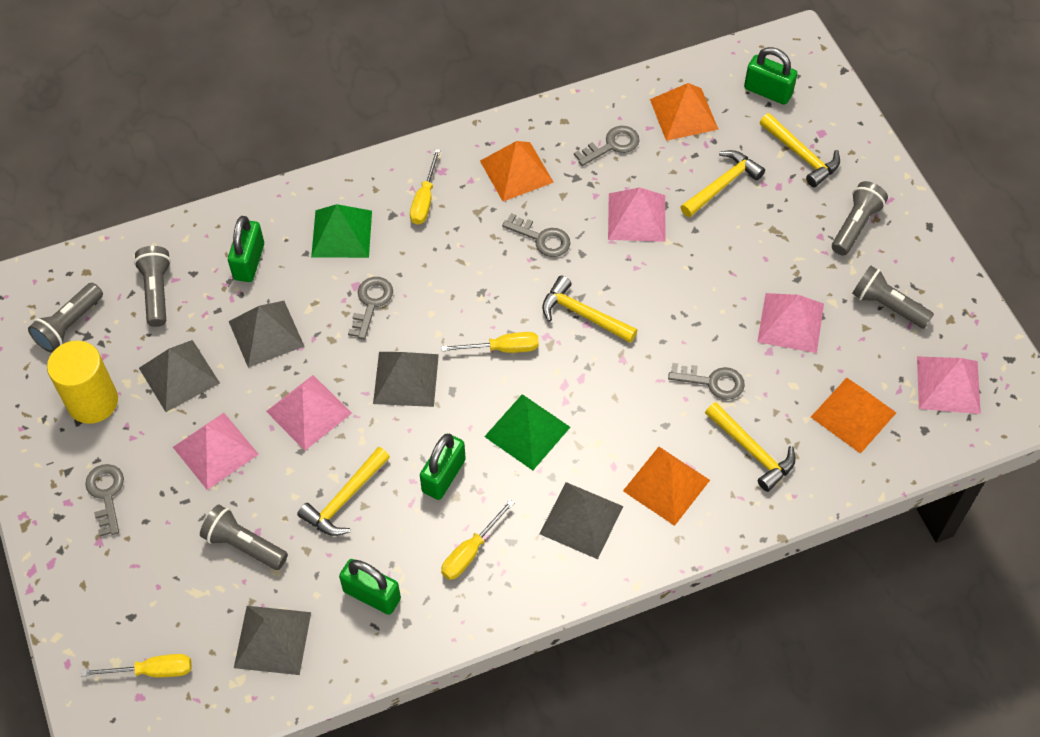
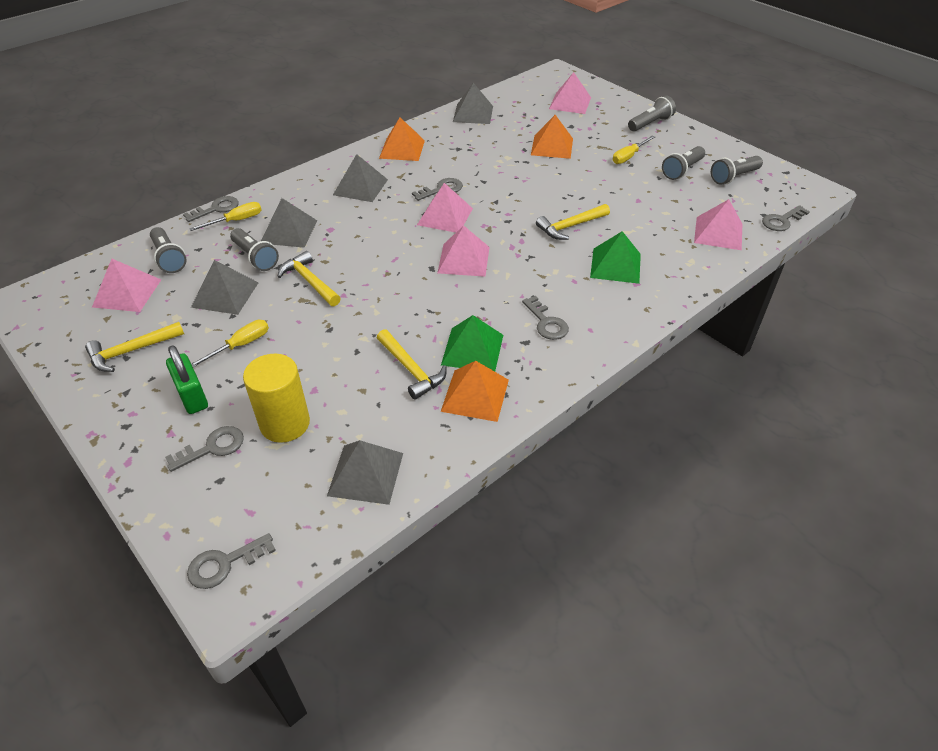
green padlock: 4 -> 1
grey key: 5 -> 6
orange pyramid: 4 -> 3
yellow hammer: 5 -> 4
yellow screwdriver: 4 -> 3

